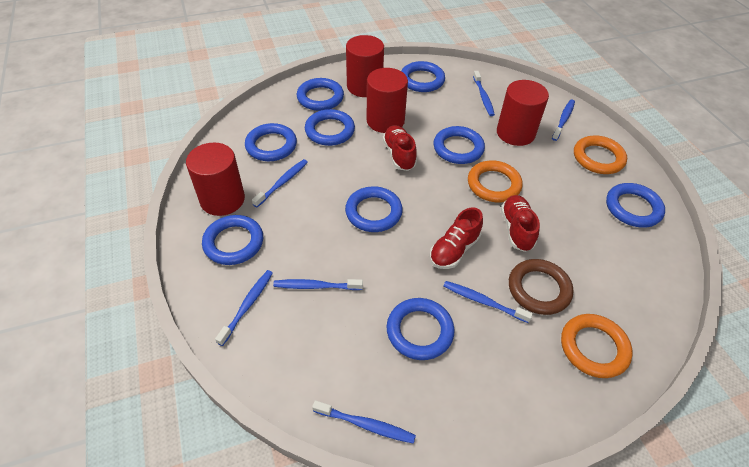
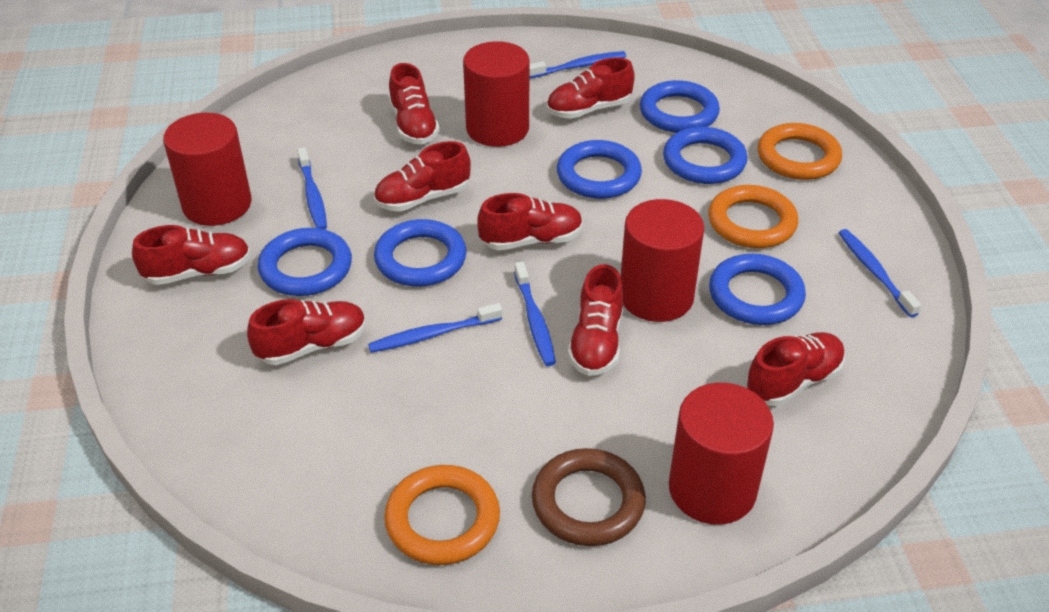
blue ring: 9 -> 6
blue toothbrush: 7 -> 5
red shoe: 3 -> 8

